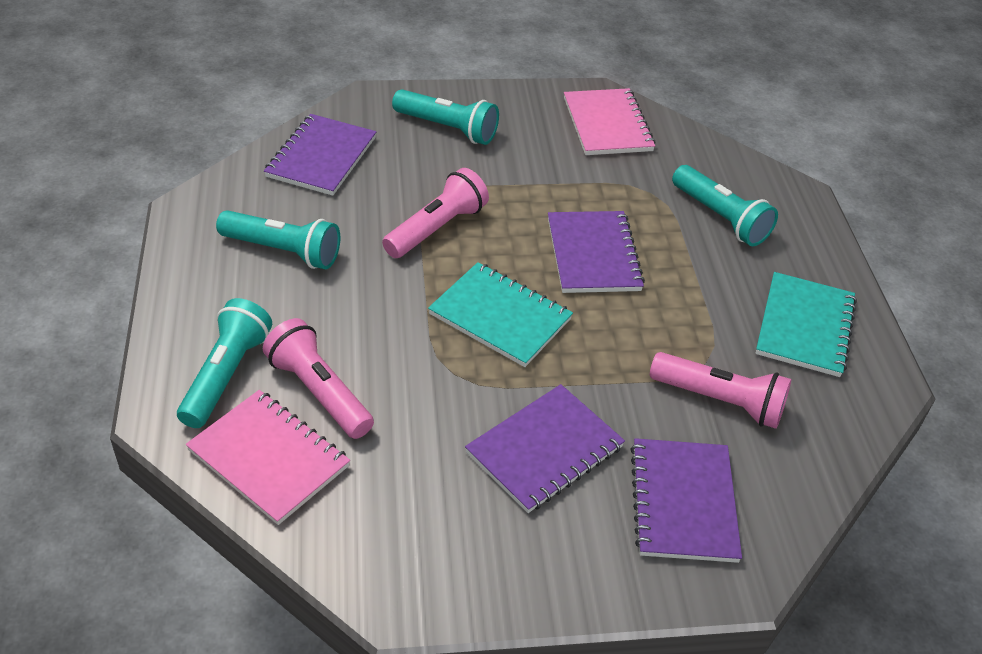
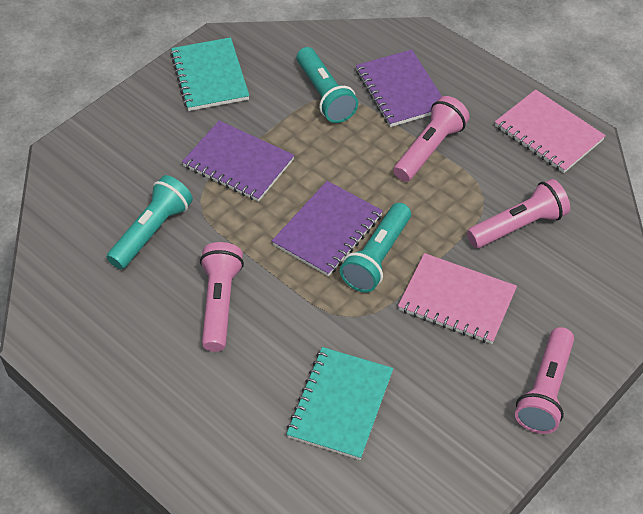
pink flashlight: 3 -> 4
purple notebook: 4 -> 3
turquoise flashlight: 4 -> 3

